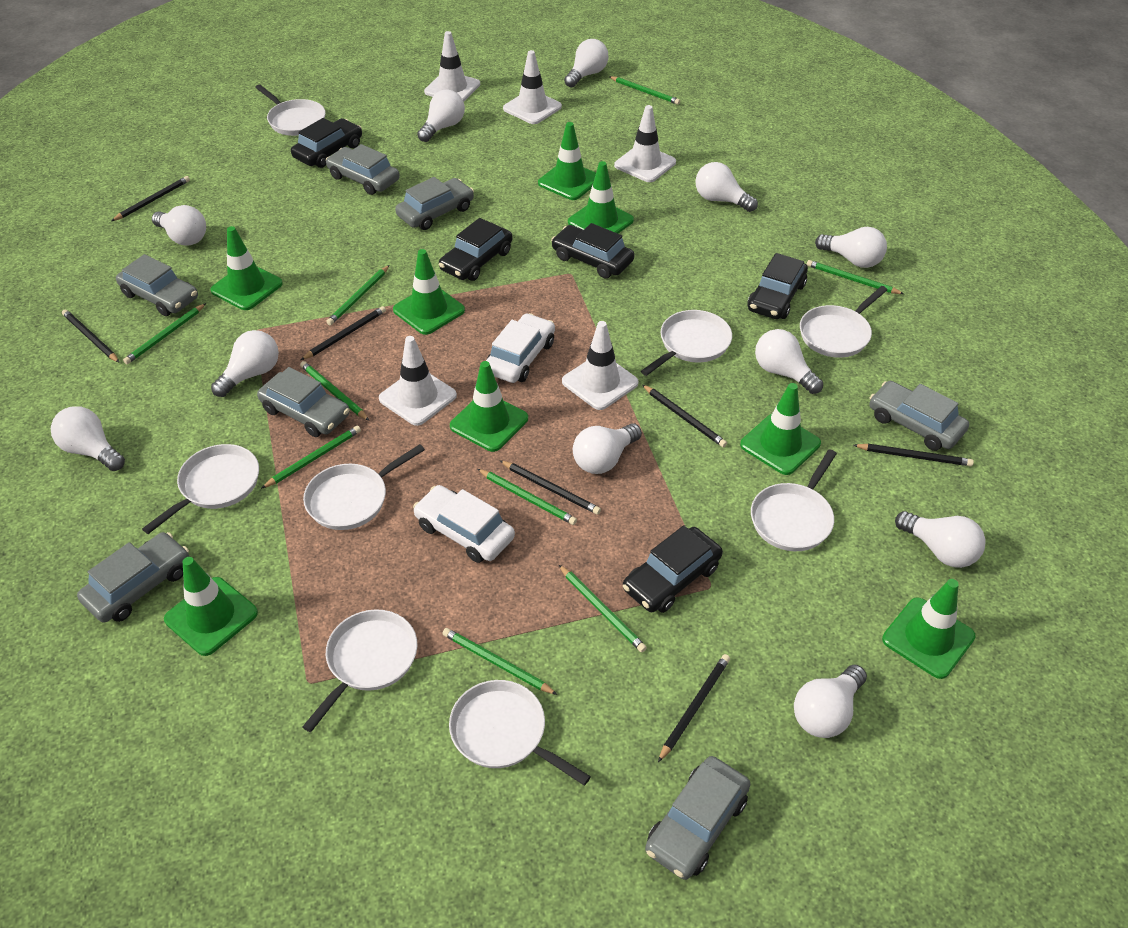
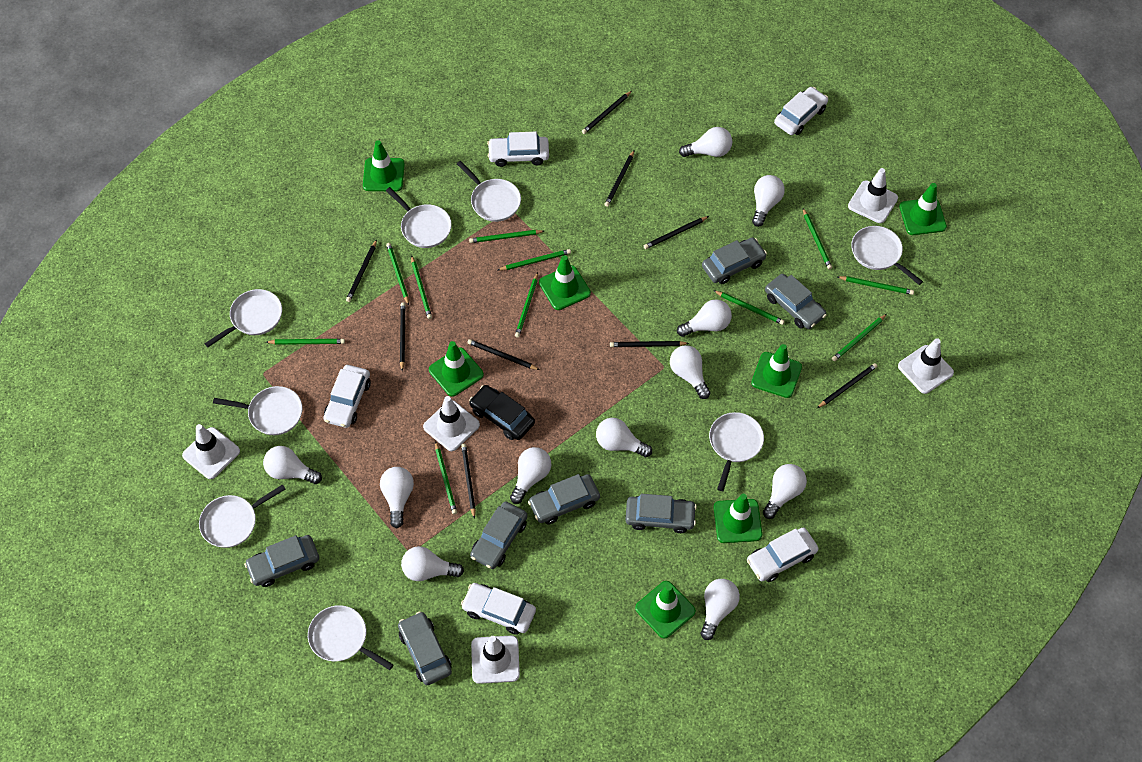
black car: 5 -> 1
black pencil: 7 -> 9
green pencil: 9 -> 11
green traffic cone: 8 -> 7
white car: 2 -> 5

